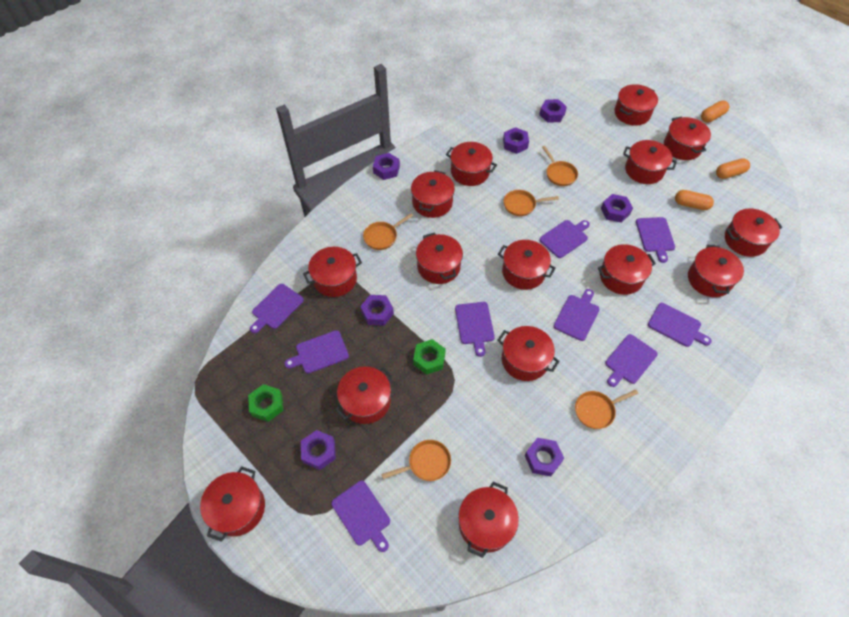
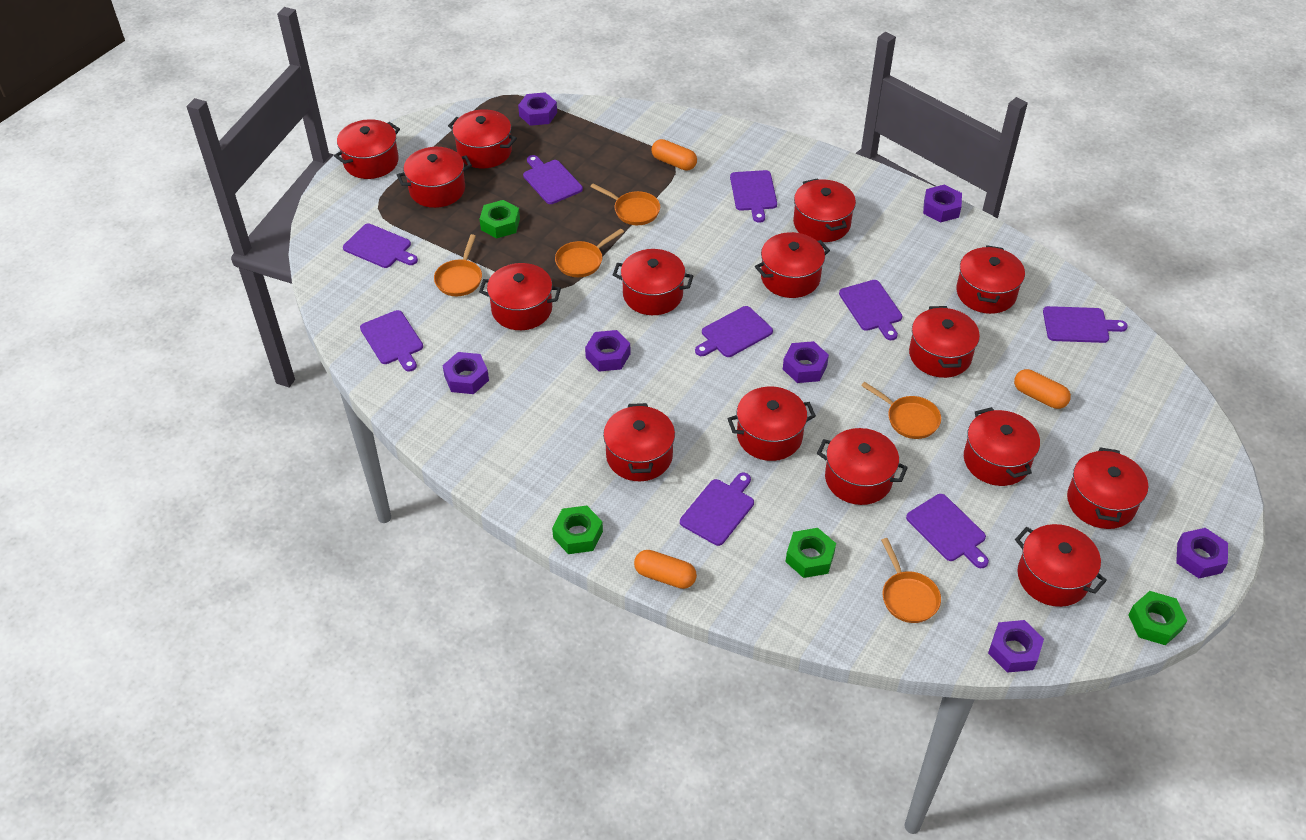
green nut: 2 -> 4

